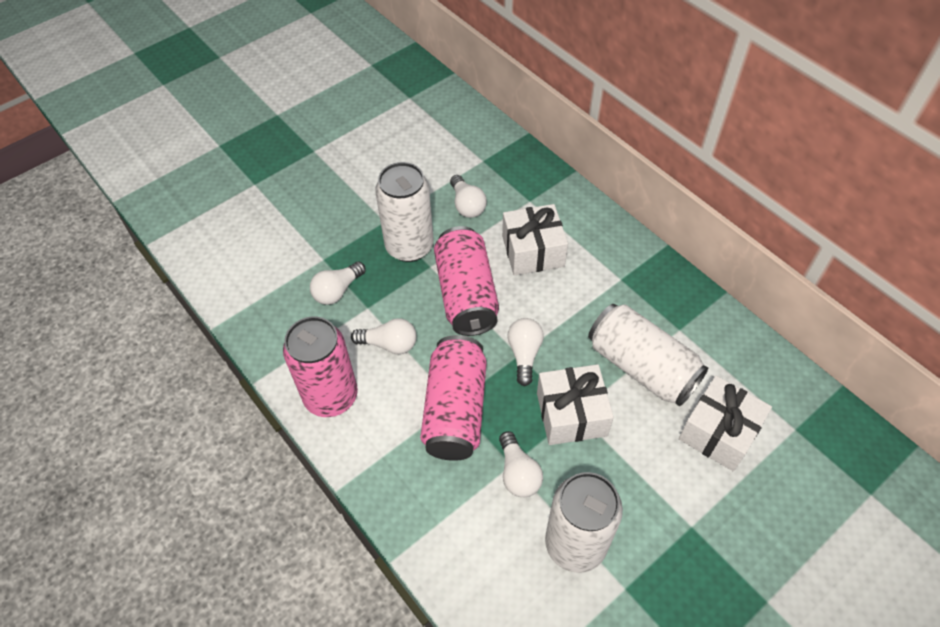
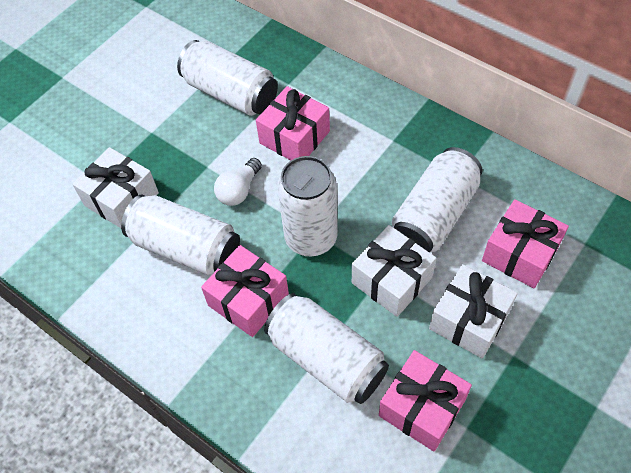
pink can: 3 -> 0
pink gift: 0 -> 4
white can: 3 -> 5
white light bulb: 5 -> 1

